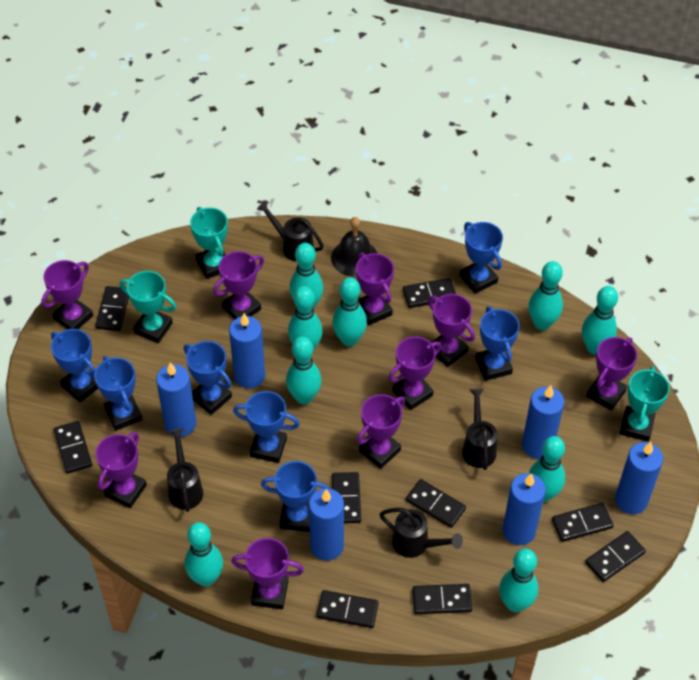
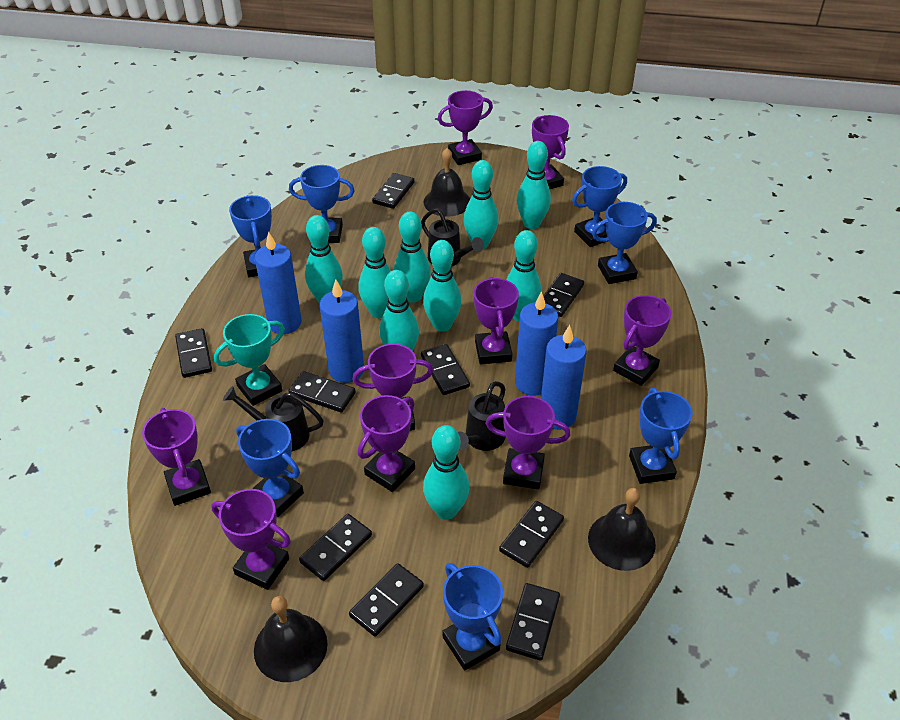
black bell: 1 -> 3
black watering can: 4 -> 3
blue candle: 6 -> 4
turquoise trophy: 3 -> 1

